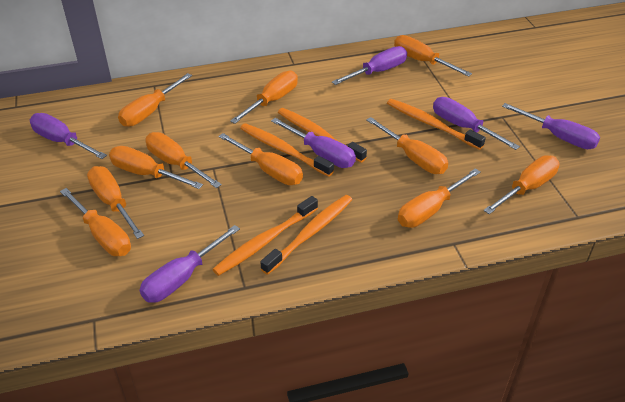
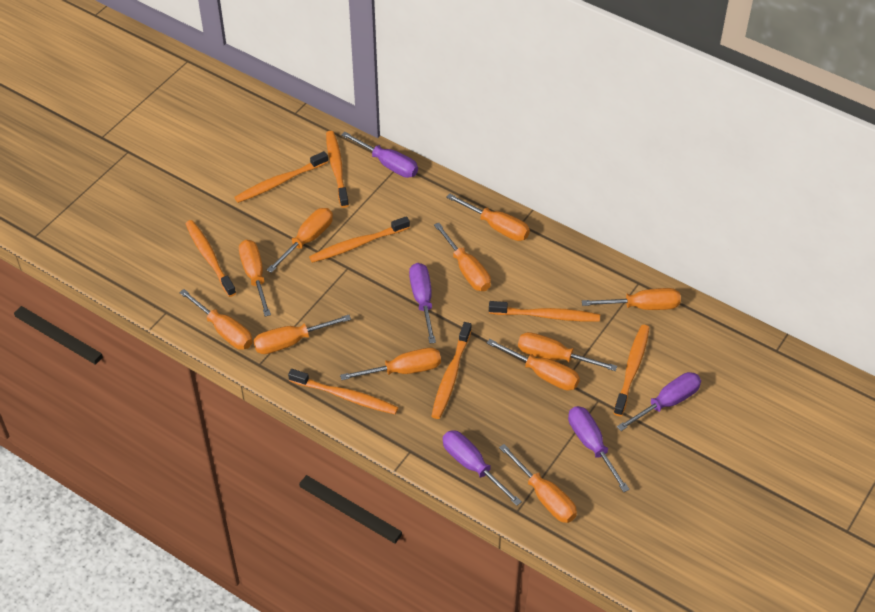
orange toothbrush: 5 -> 8
purple screwdriver: 6 -> 5

